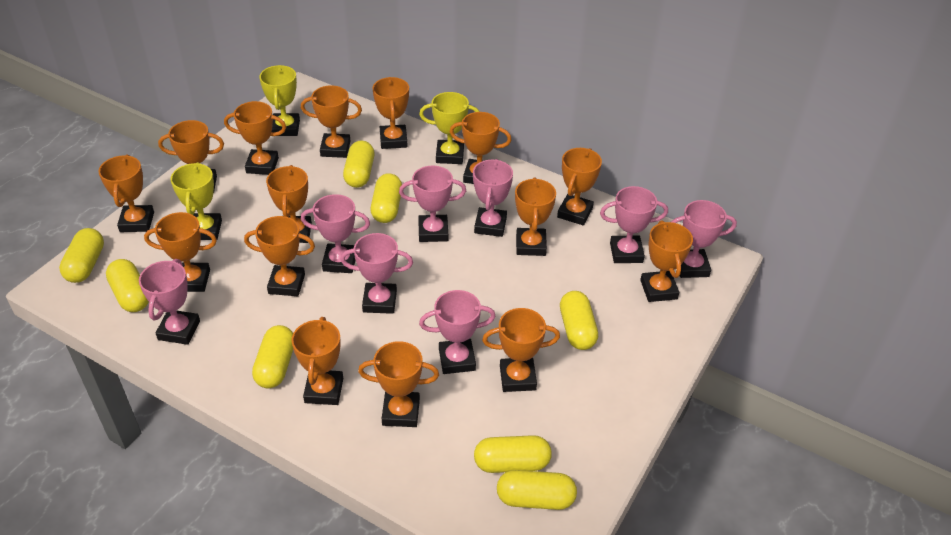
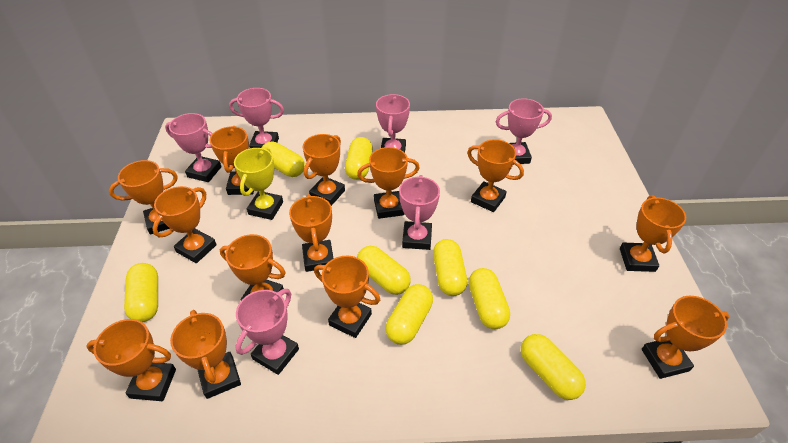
orange trophy: 15 -> 13
pink trophy: 8 -> 6
yellow trophy: 3 -> 1

